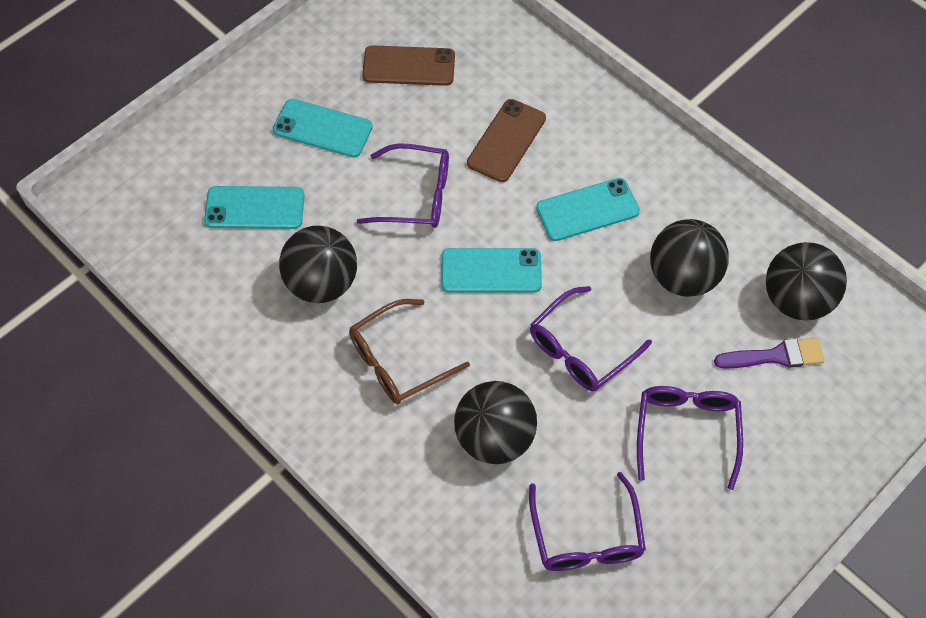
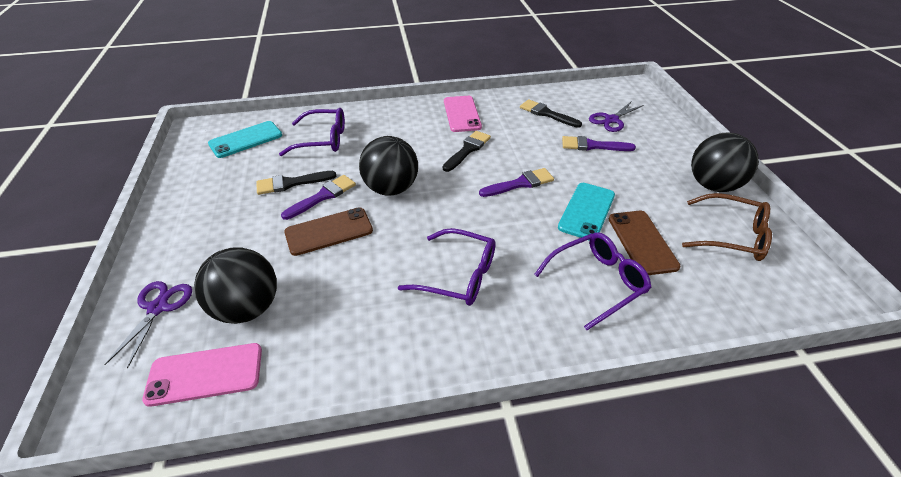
black ball: 4 -> 3
black brush: 0 -> 3
pink phone: 0 -> 2
purple brush: 1 -> 3
purple glasses: 4 -> 3
purple scissors: 0 -> 2
turquoise phone: 4 -> 2

